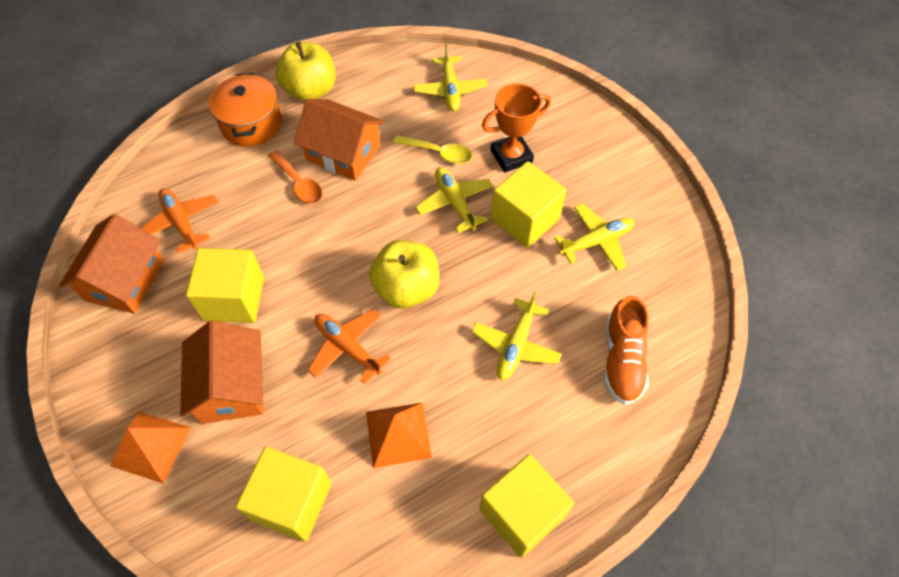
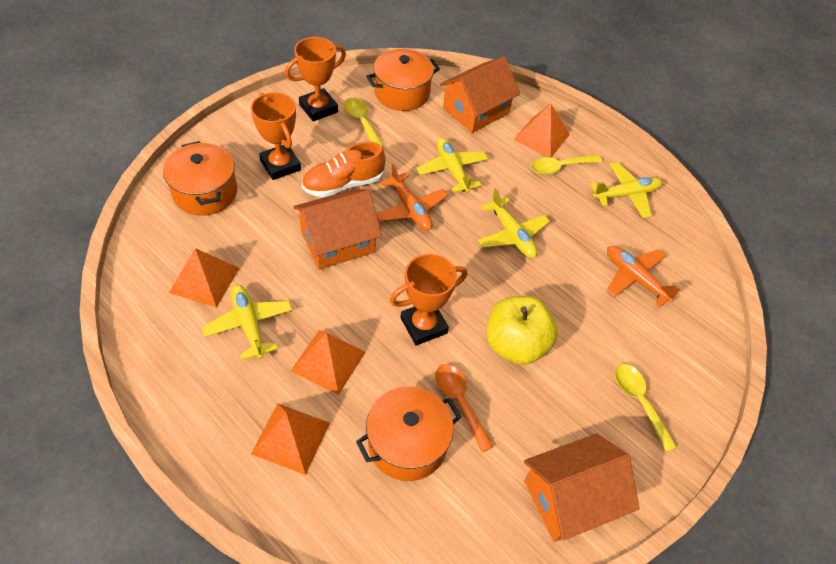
orange pot: 1 -> 3
orange pyramid: 2 -> 4
orange trophy: 1 -> 3
yellow apple: 2 -> 1
yellow cube: 4 -> 0
yellow spoon: 1 -> 3

